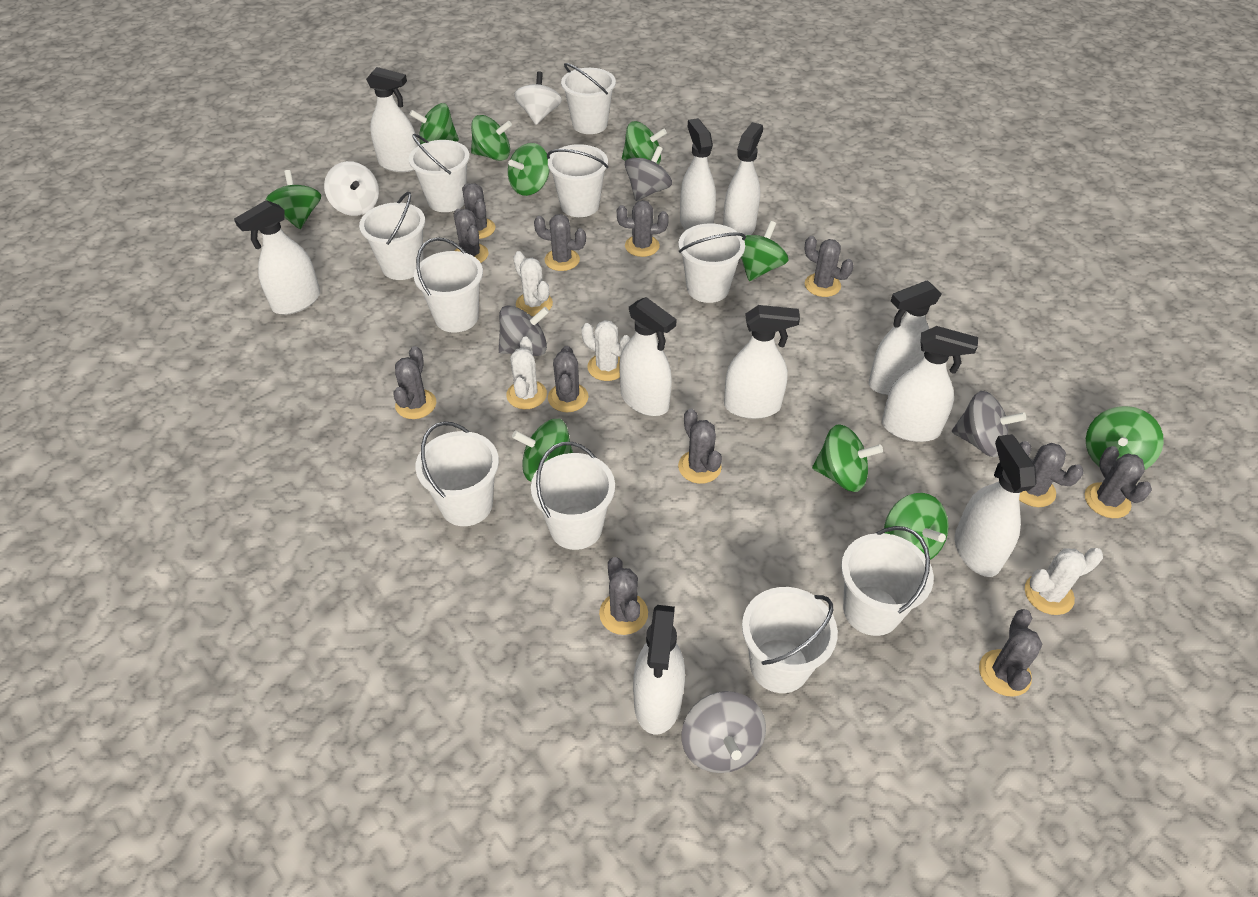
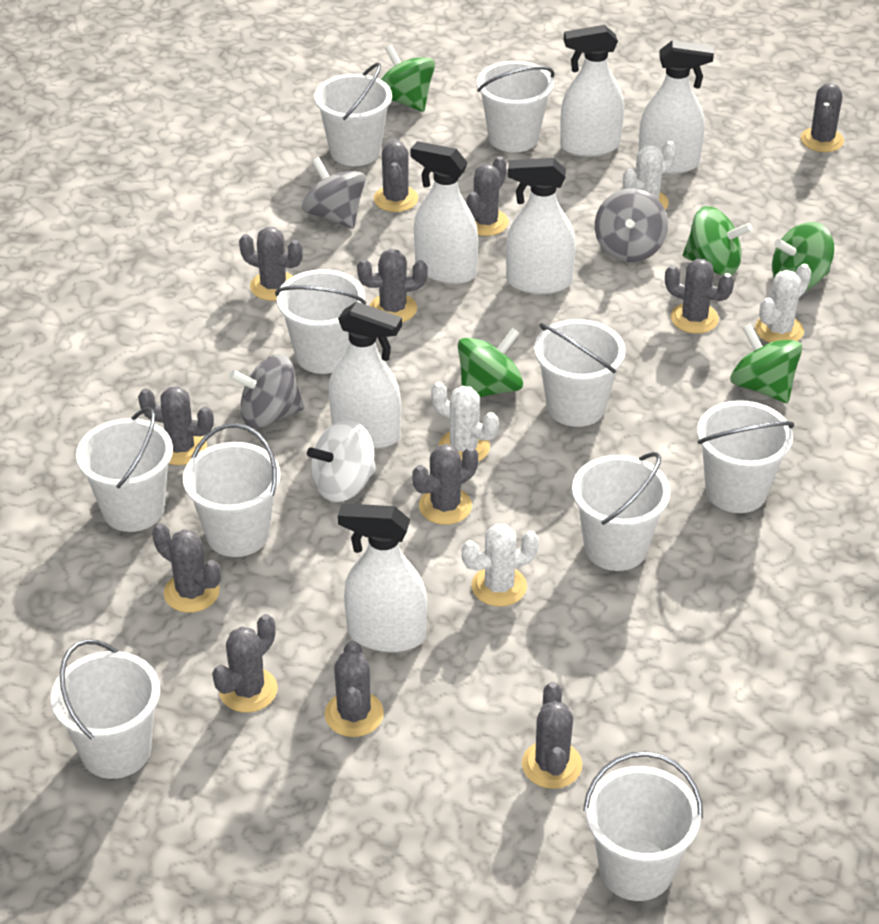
green spinning top: 10 -> 5
grey spinning top: 4 -> 3
white spinning top: 2 -> 1
white spray bottle: 10 -> 6

